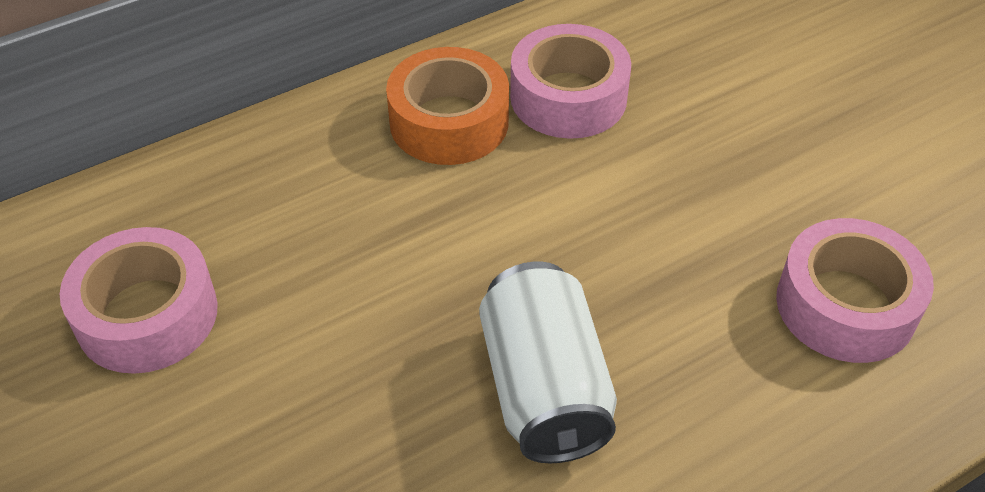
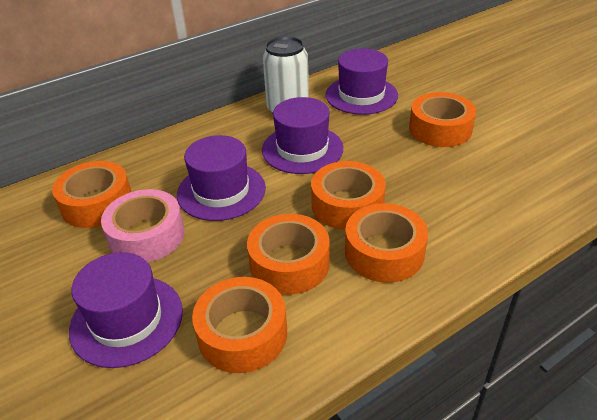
orange tape: 1 -> 6
pink tape: 3 -> 1
purple hat: 0 -> 4

